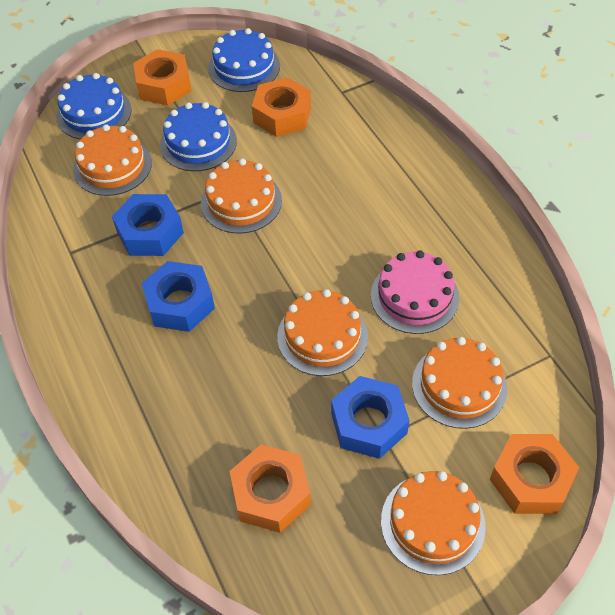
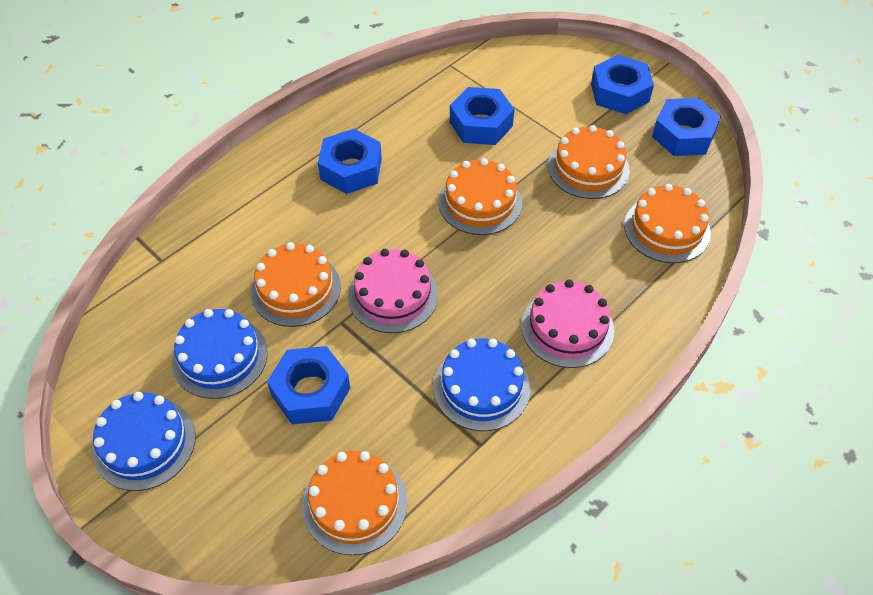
blue nut: 3 -> 5
orange nut: 4 -> 0
pink cake: 1 -> 2

